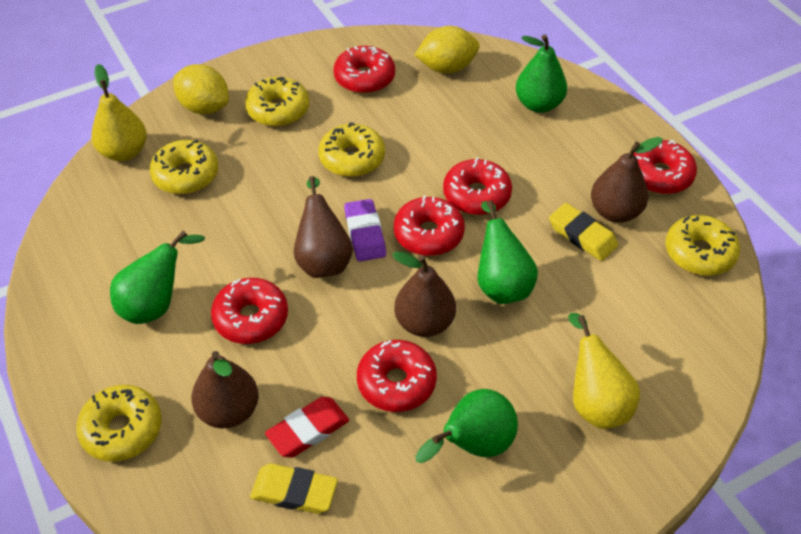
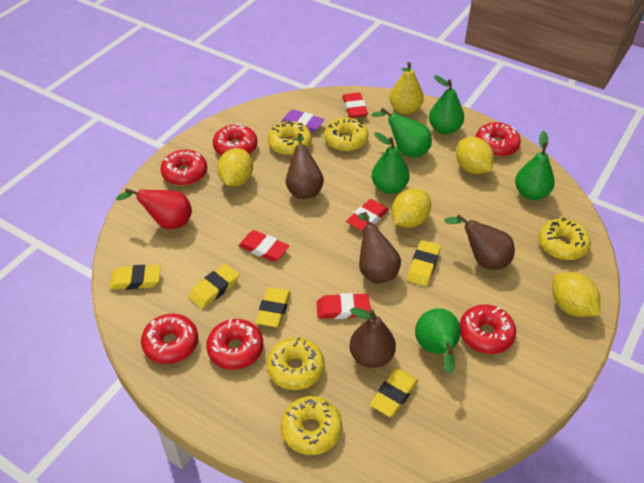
green pear: 4 -> 5
red eraser: 1 -> 4
red pear: 0 -> 1
yellow eraser: 2 -> 5
yellow lemon: 2 -> 4
yellow pear: 2 -> 1

